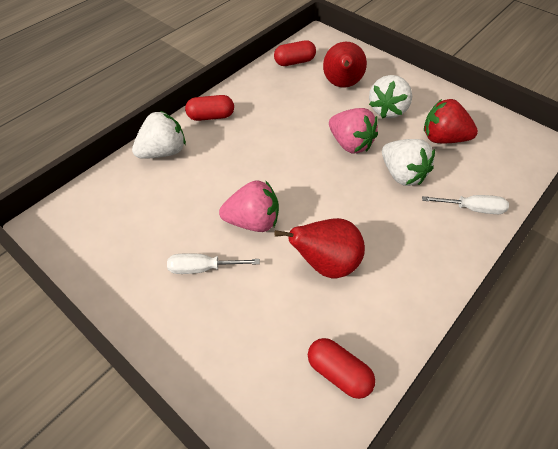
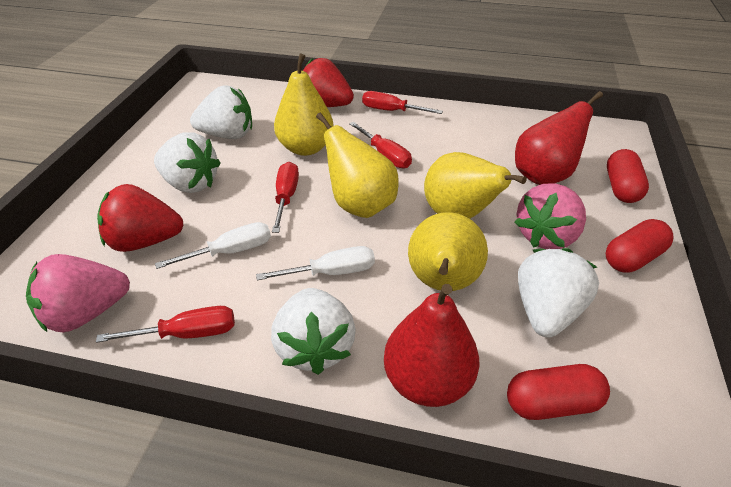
red screwdriver: 0 -> 4
red strawberry: 1 -> 2
white strawberry: 3 -> 4
yellow pear: 0 -> 4

